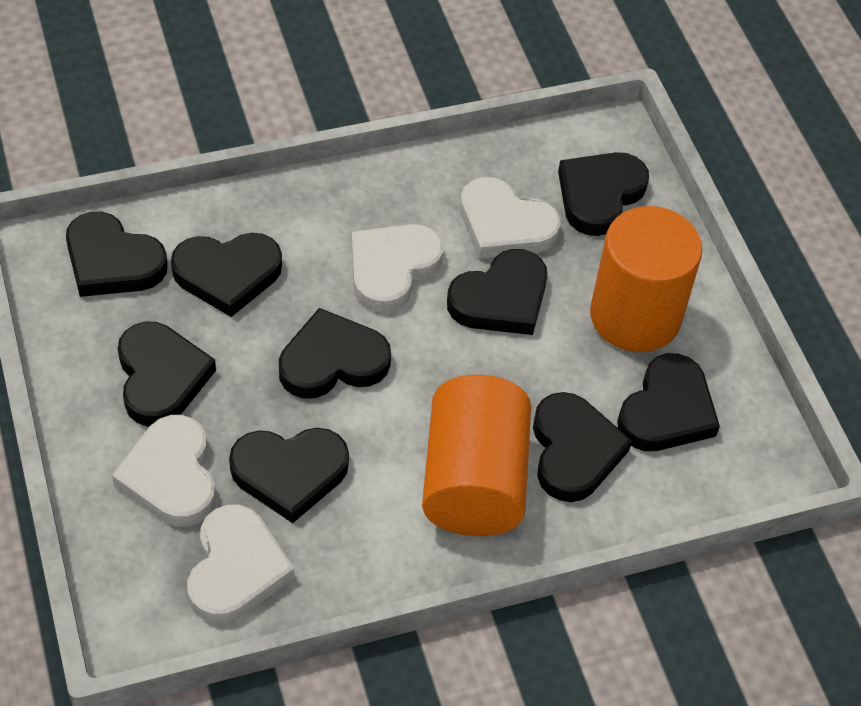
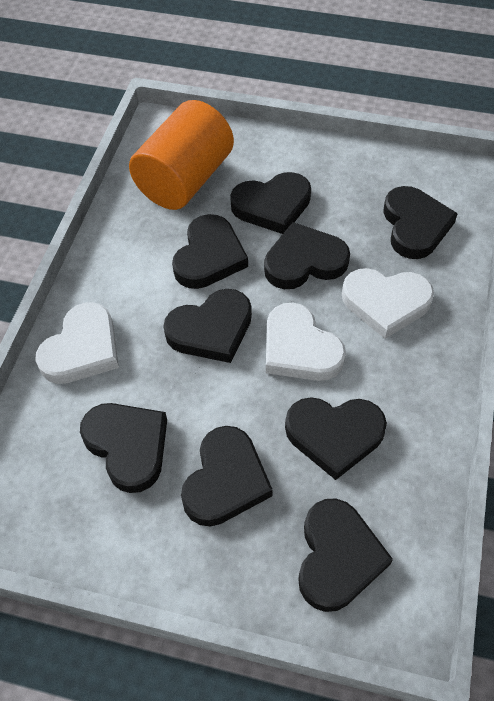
orange cylinder: 2 -> 1
white heart: 4 -> 3

